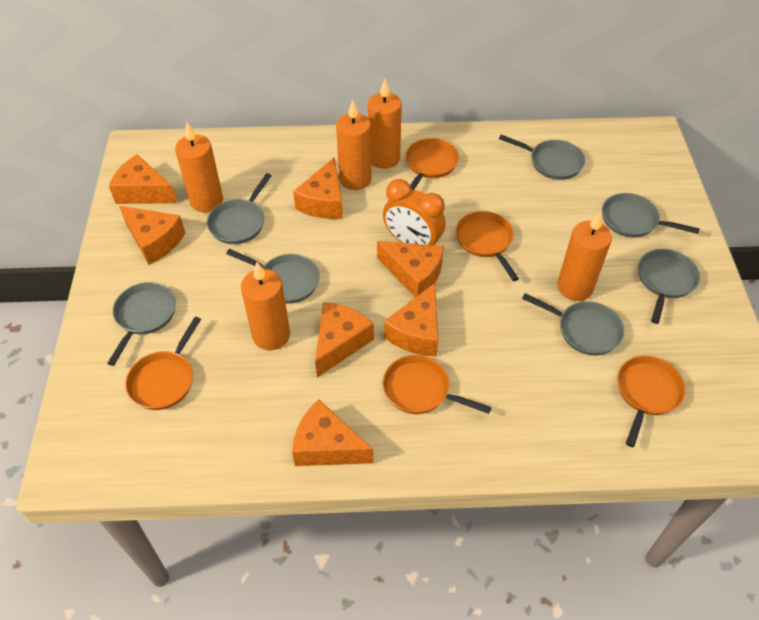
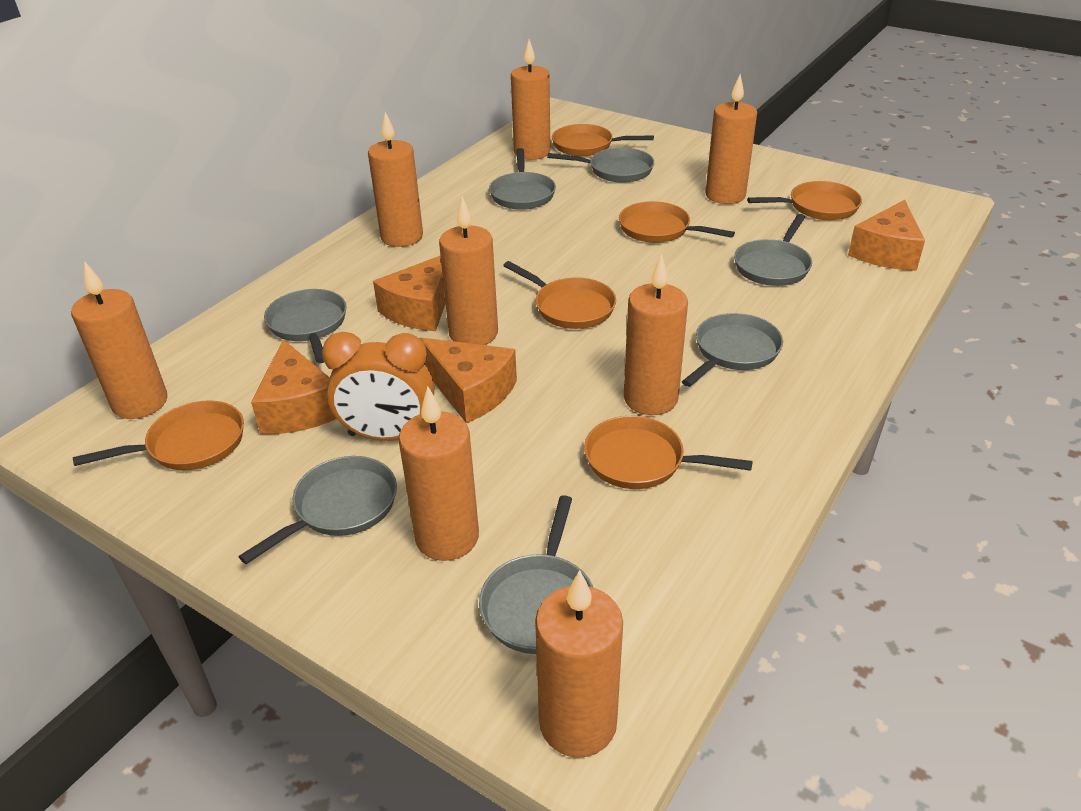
orange candle: 5 -> 8
orange cheese: 7 -> 4
orange pan: 5 -> 6

